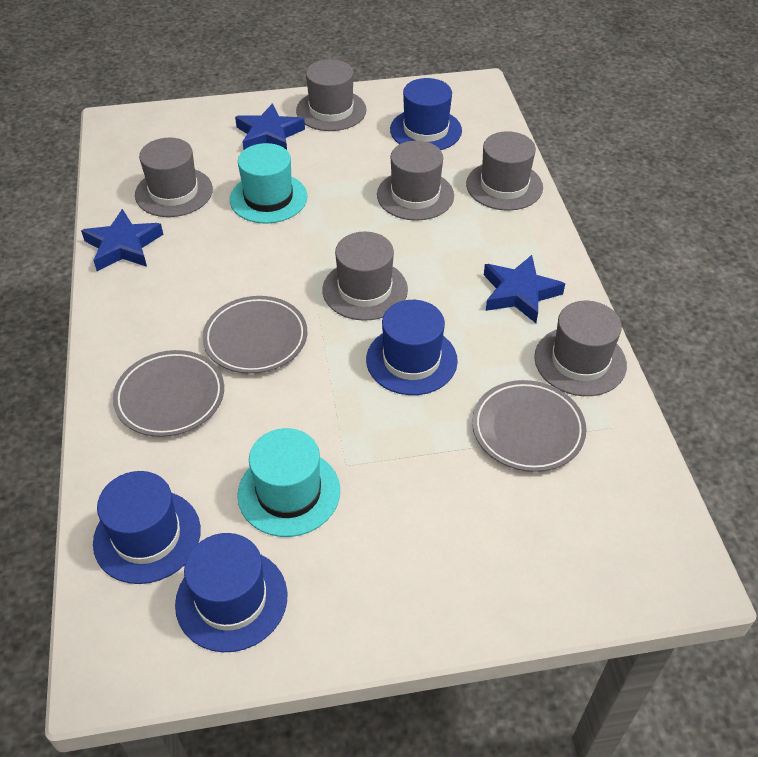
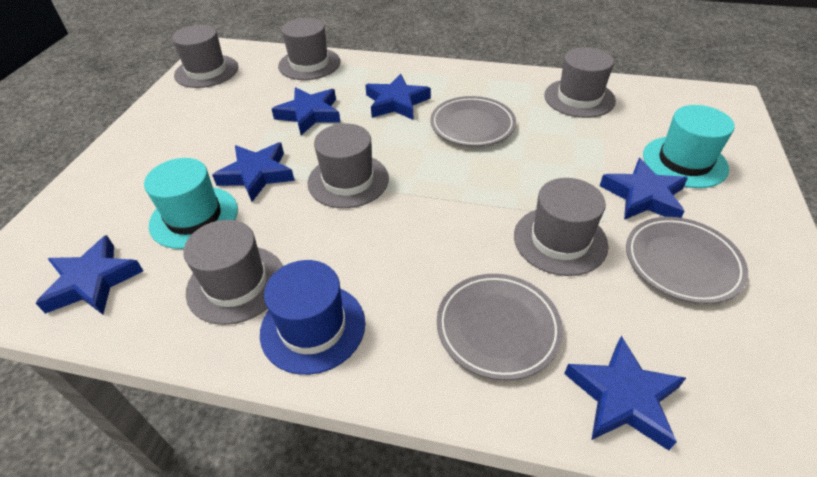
blue hat: 4 -> 1
blue star: 3 -> 6

